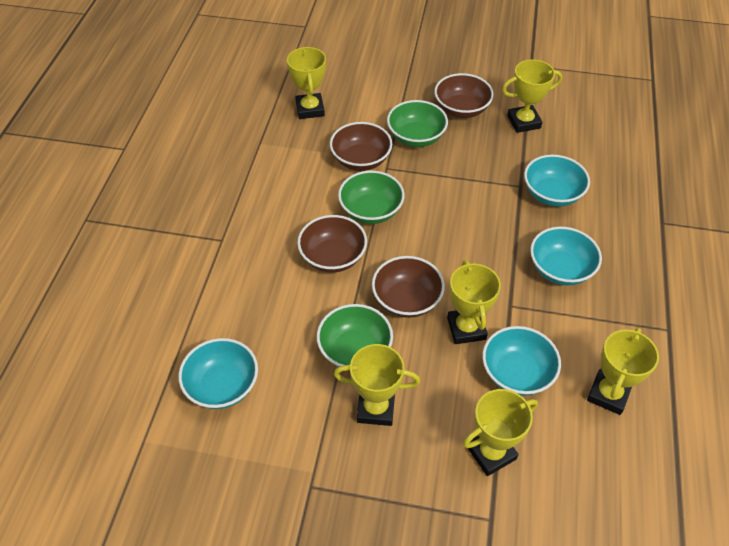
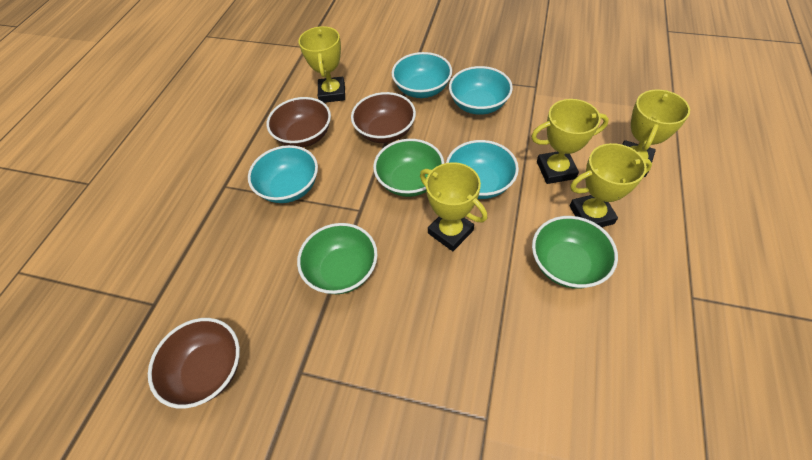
brown bowl: 4 -> 3
yellow trophy: 6 -> 5

